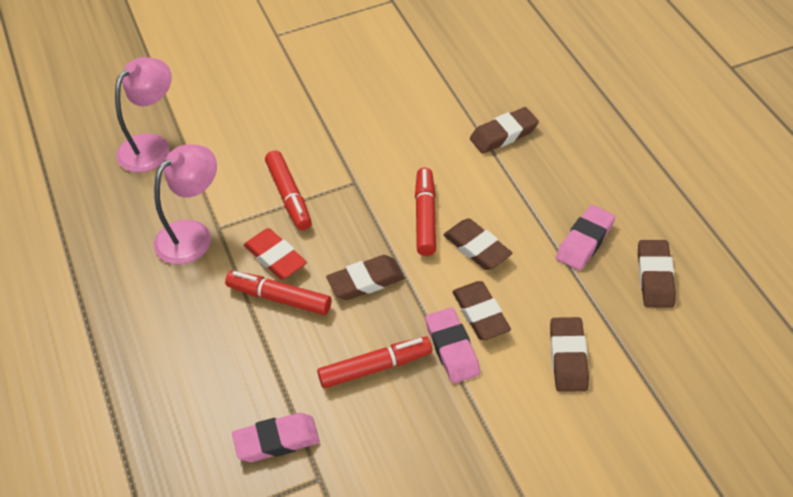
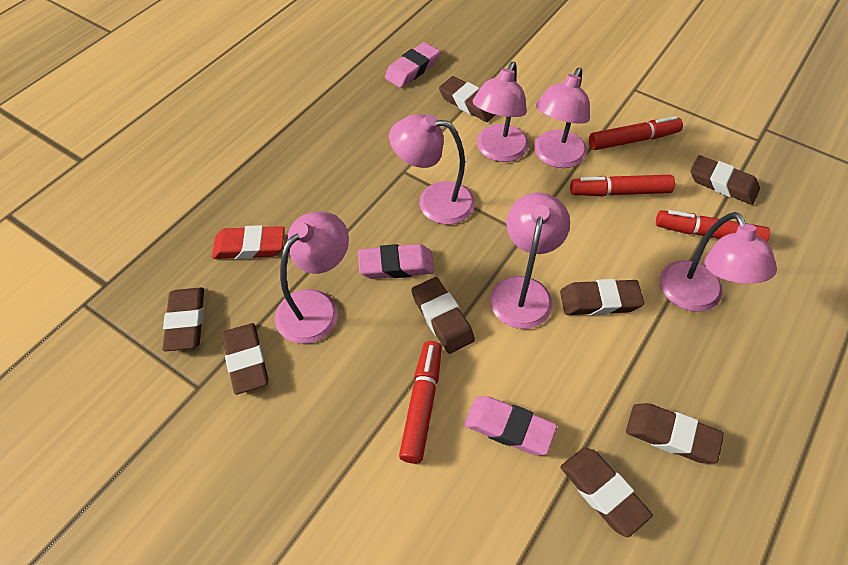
brown eraser: 6 -> 8
pink lamp: 2 -> 6

